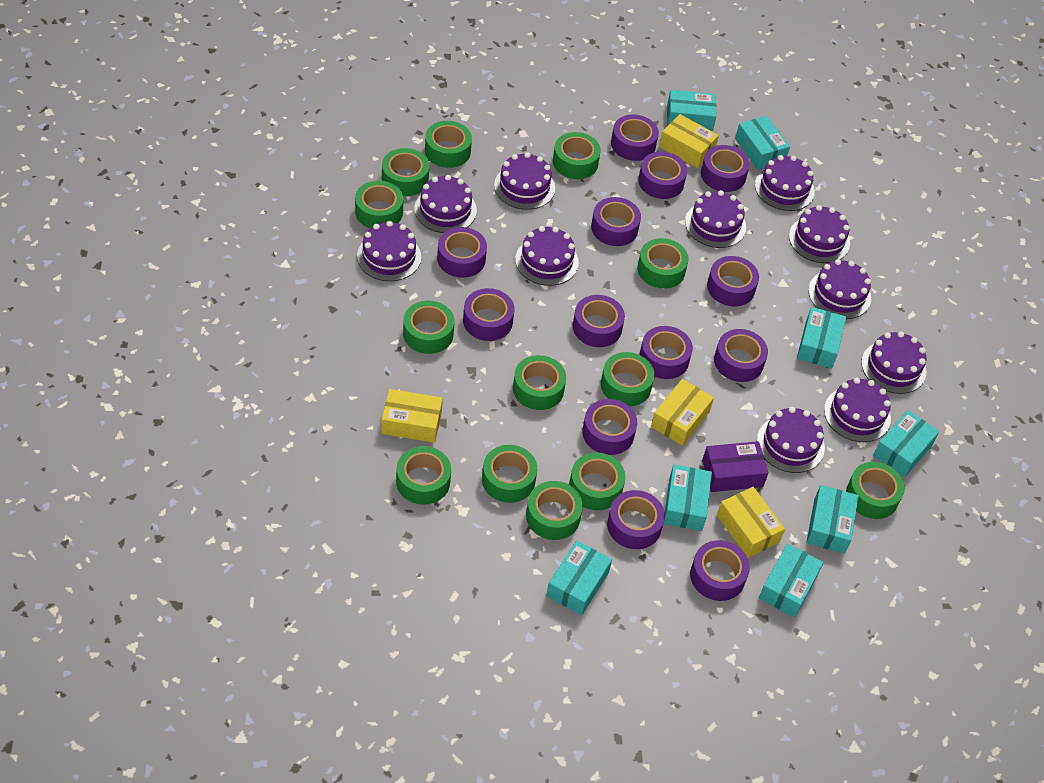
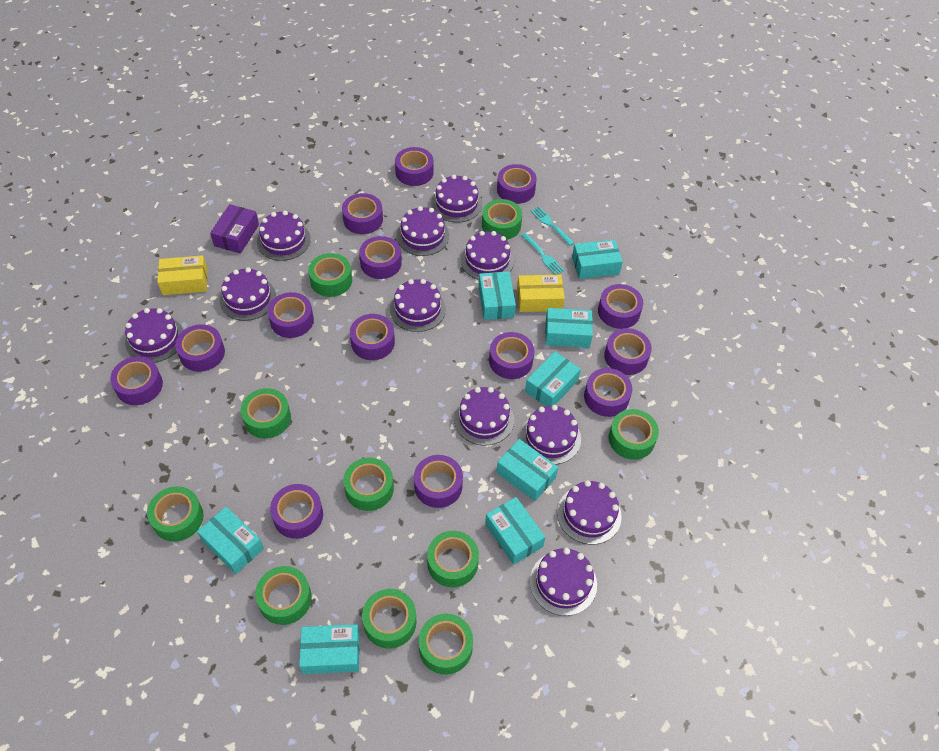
green tape: 13 -> 10
purple tape: 13 -> 14
turquoise fork: 0 -> 2
yellow box: 4 -> 2

